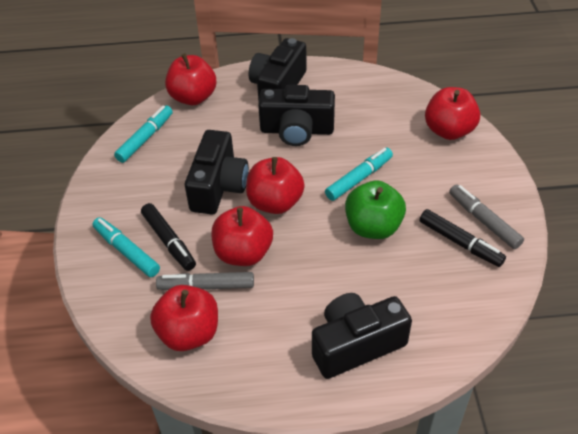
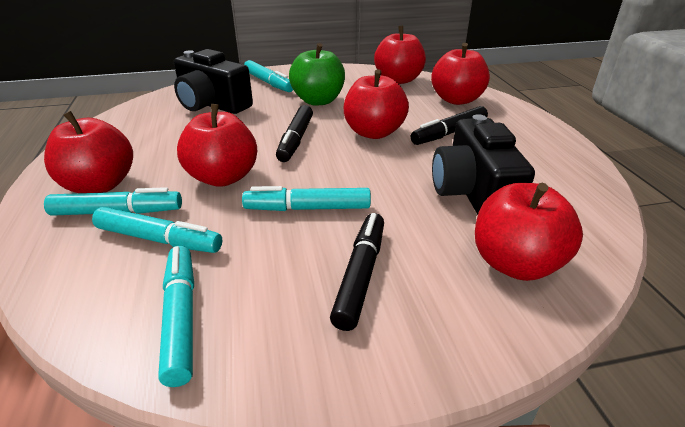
black camera: 4 -> 2
black marker: 2 -> 3
grey marker: 2 -> 0
red apple: 5 -> 6
turquoise marker: 3 -> 5

